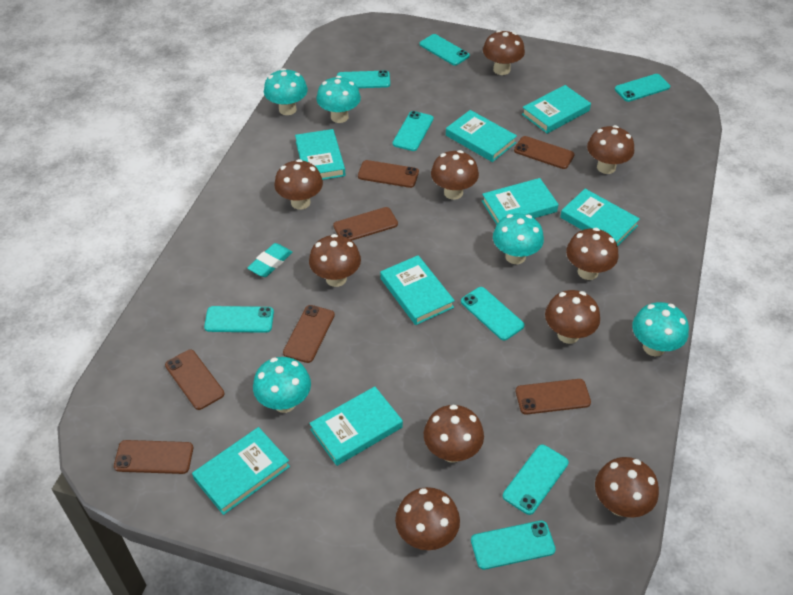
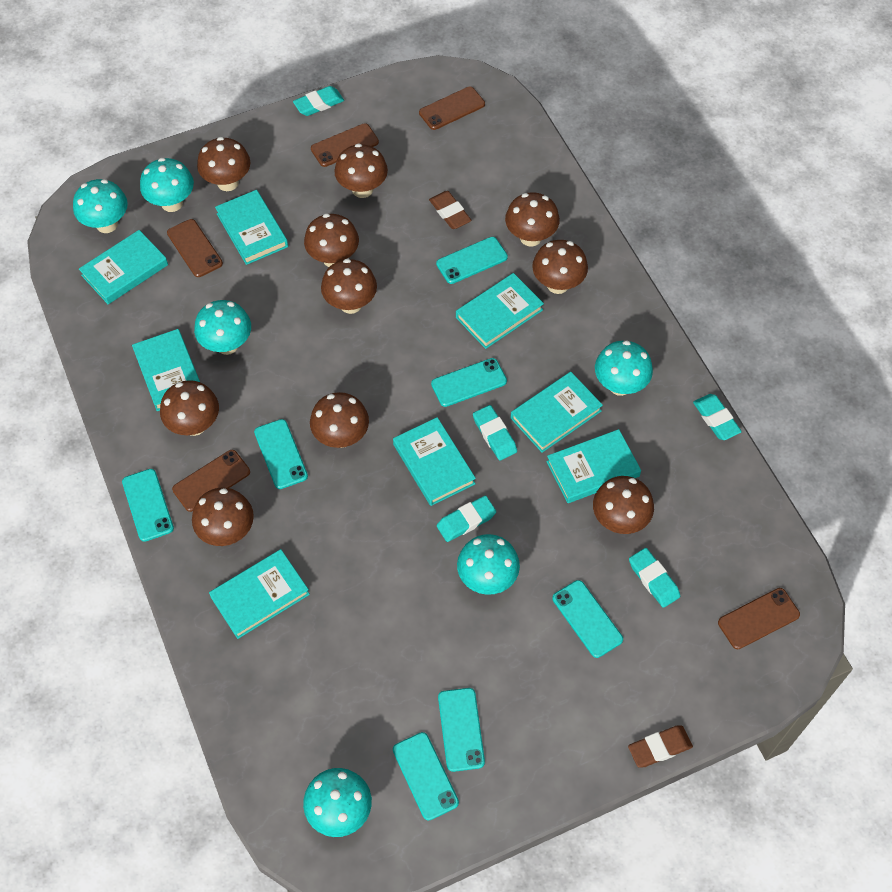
brown eraser: 0 -> 2
brown phone: 7 -> 5
turquoise eraser: 1 -> 5
turquoise mushroom: 5 -> 6
turquoise phone: 8 -> 7

